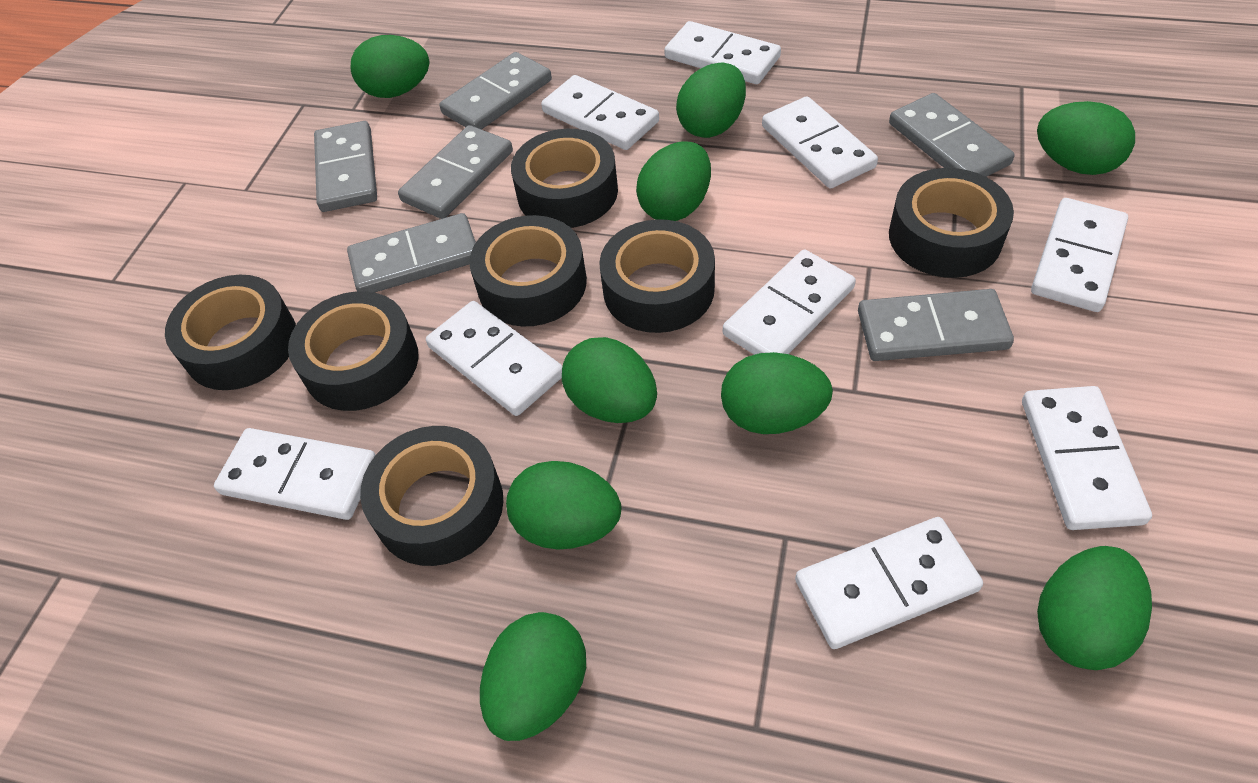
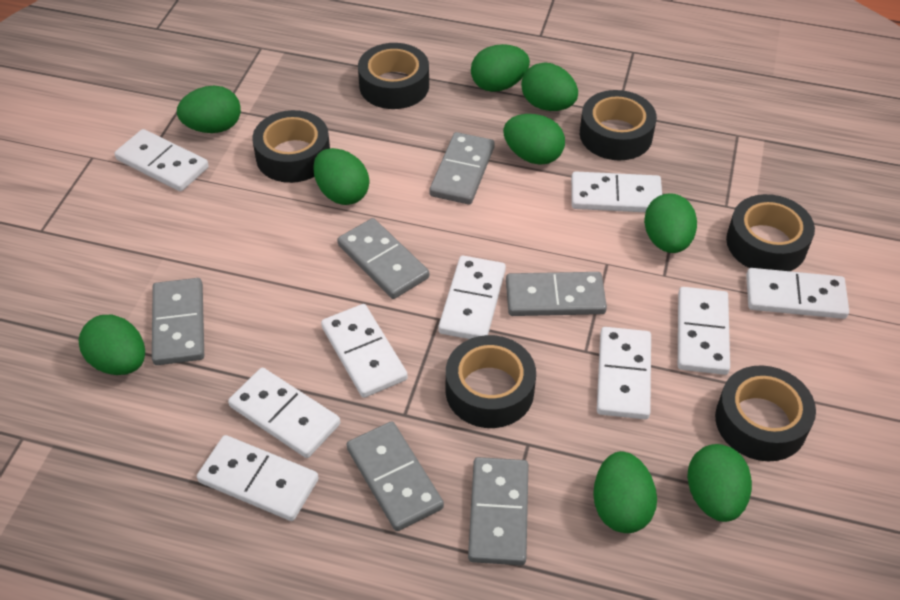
black tape: 7 -> 6

